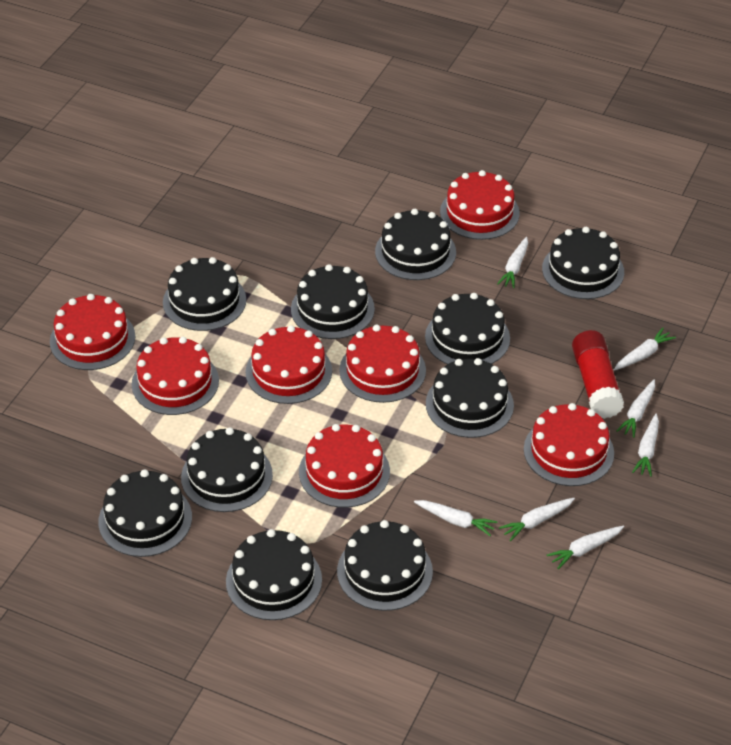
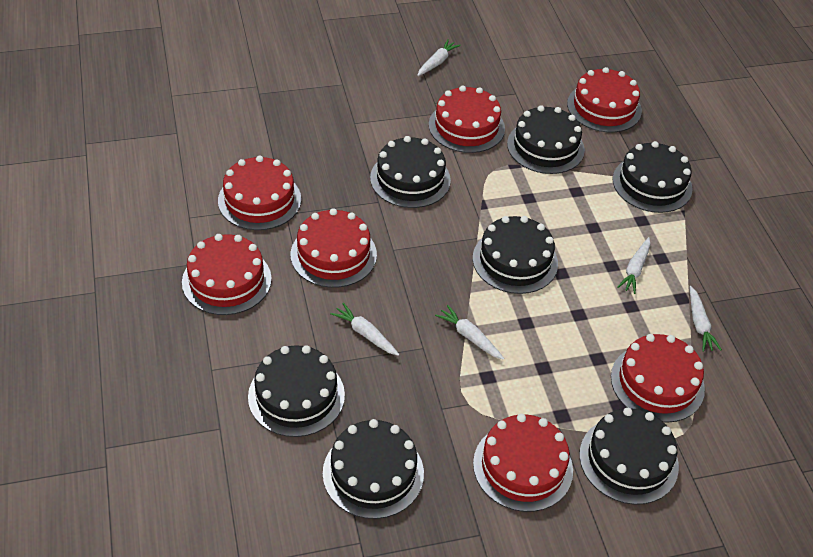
black cake: 10 -> 7
red glue stick: 1 -> 0
white carrot: 7 -> 5

